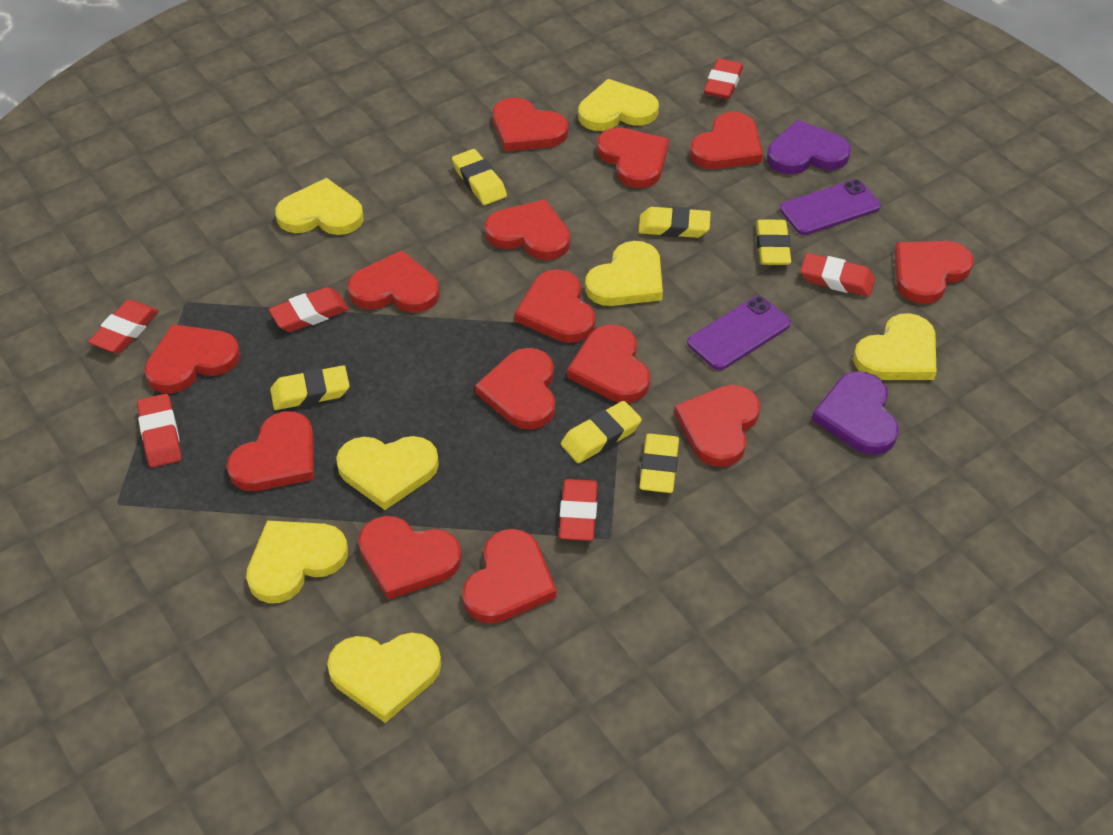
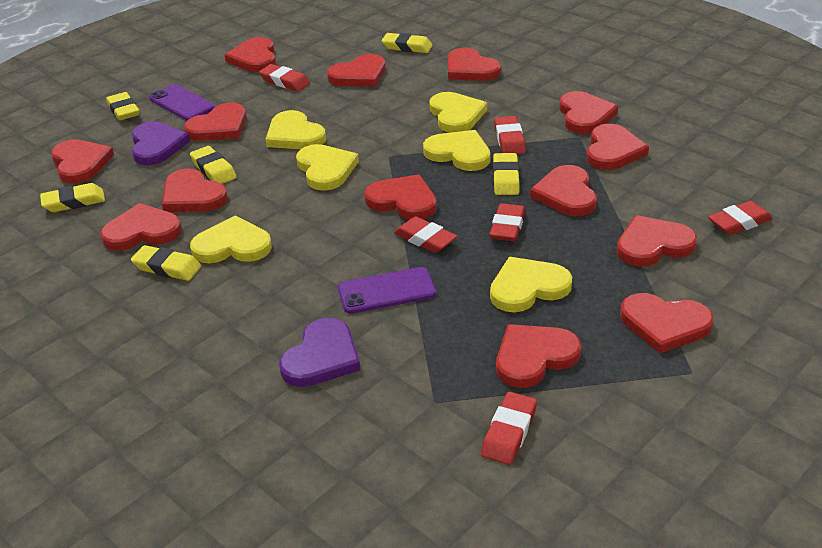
yellow heart: 7 -> 6

